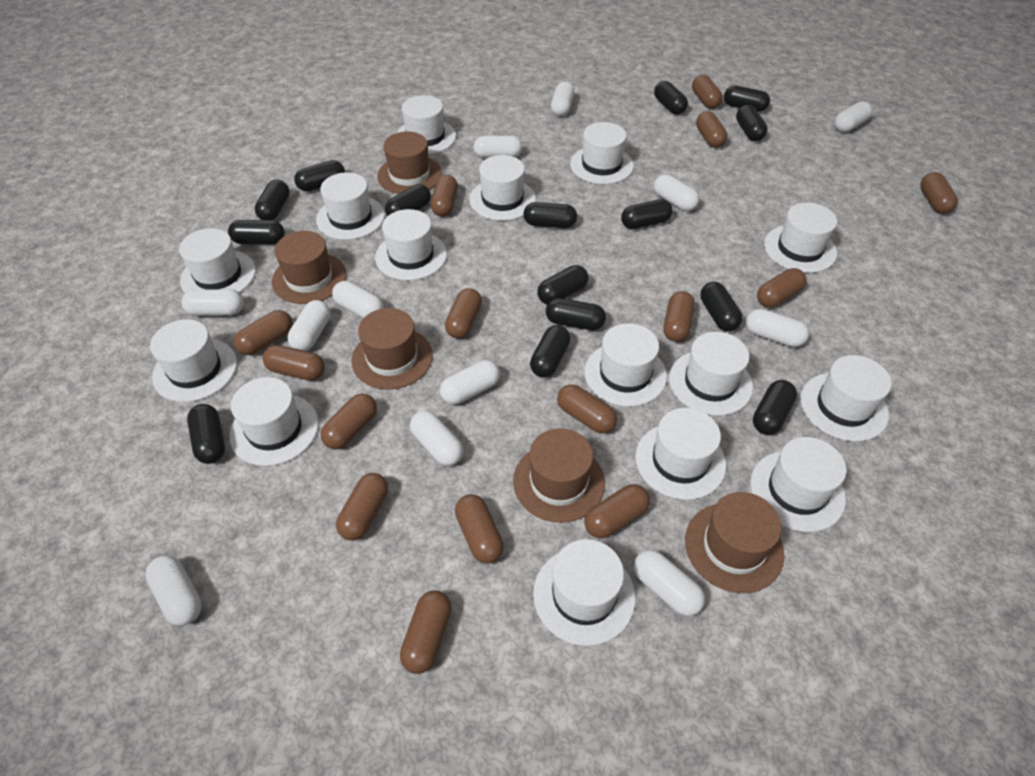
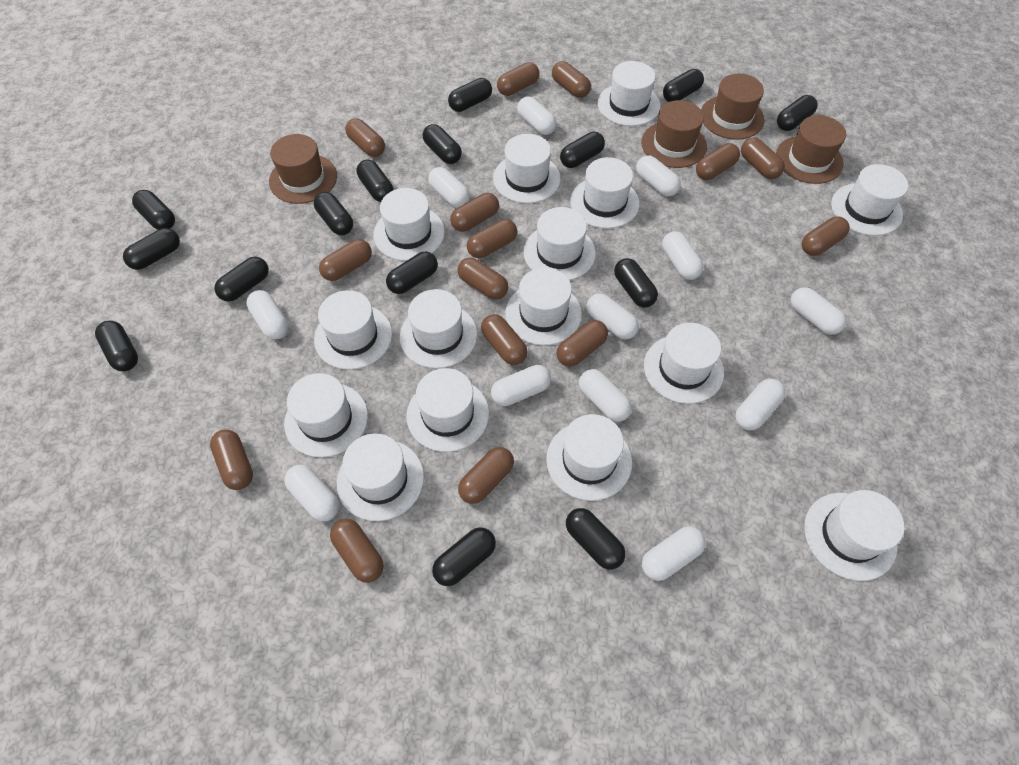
brown hat: 5 -> 4

